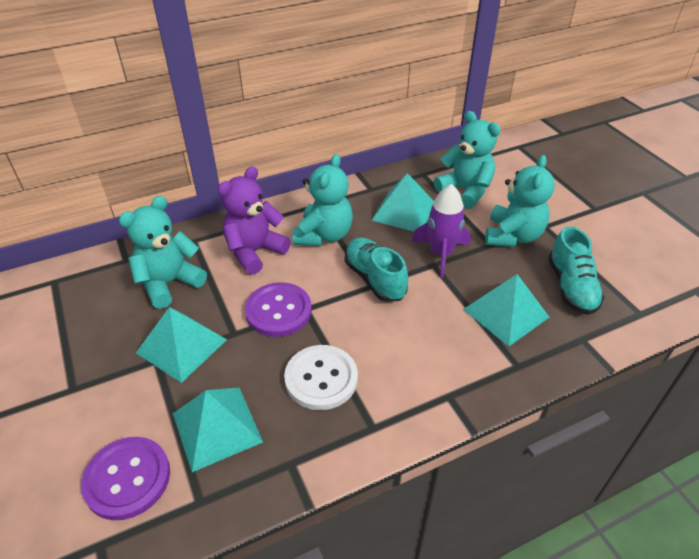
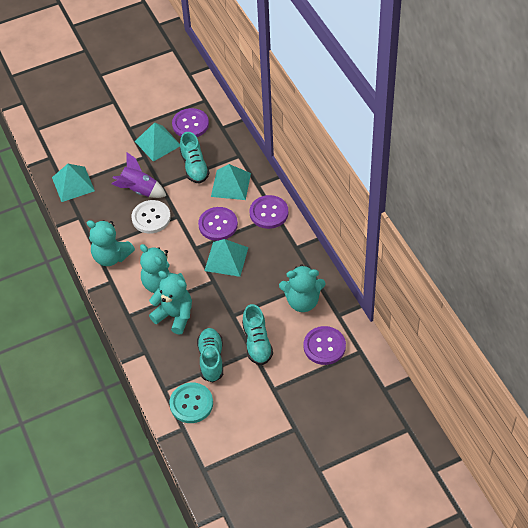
purple button: 2 -> 4
purple teddy bear: 1 -> 0
turquoise button: 0 -> 1
turquoise shoe: 2 -> 3

